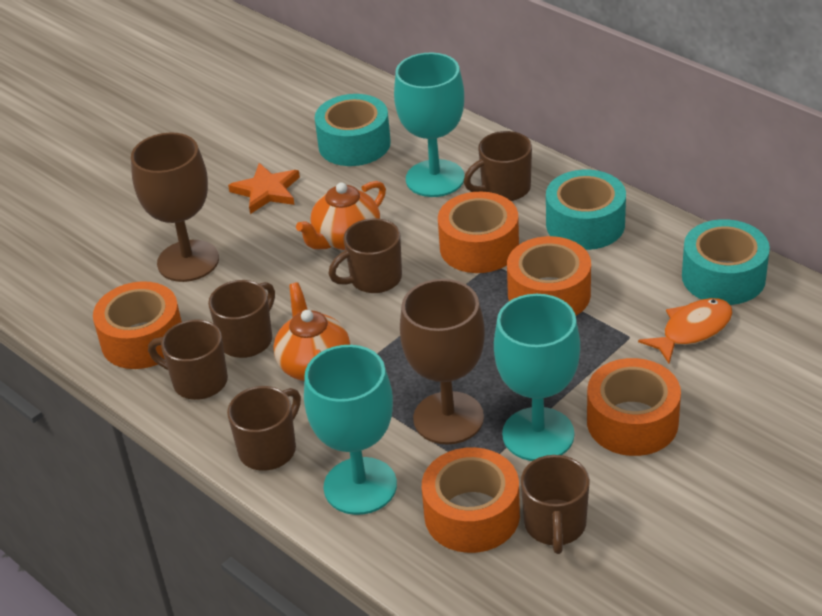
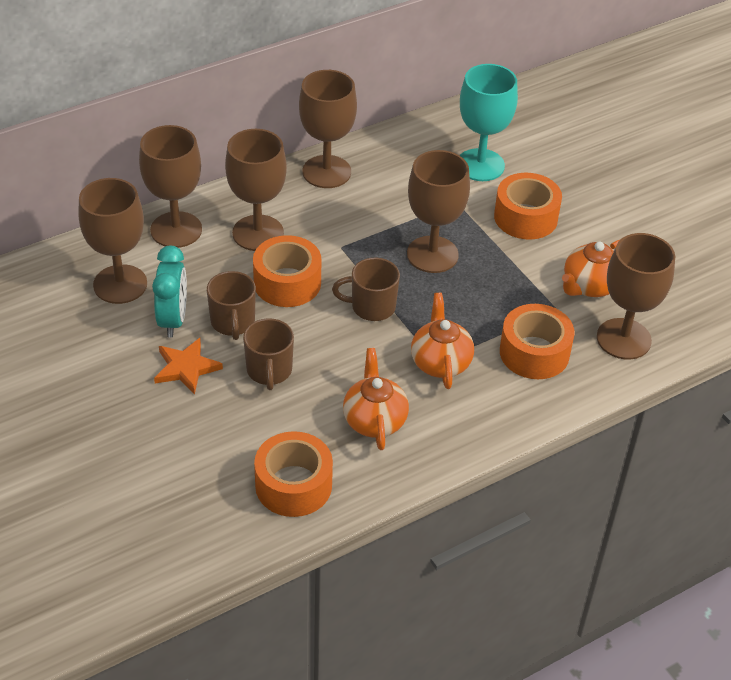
brown goblet: 2 -> 6
brown mug: 6 -> 3
orange fish: 1 -> 0
orange tape: 5 -> 4
orange teapot: 2 -> 3
turquoise clock: 0 -> 1
turquoise goblet: 3 -> 1
turquoise tape: 3 -> 0

